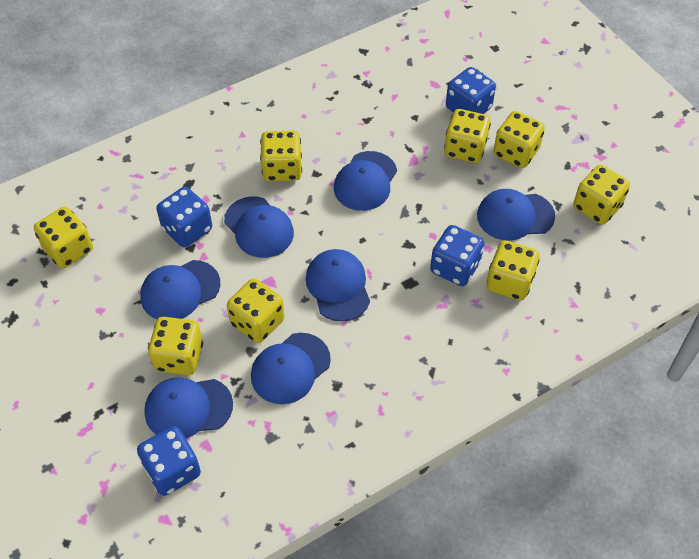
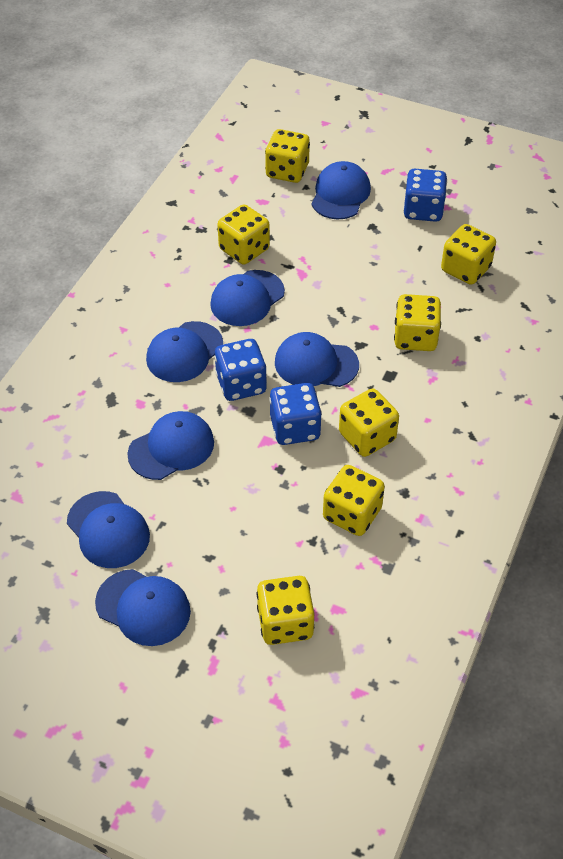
blue dice: 4 -> 3
yellow dice: 8 -> 7

